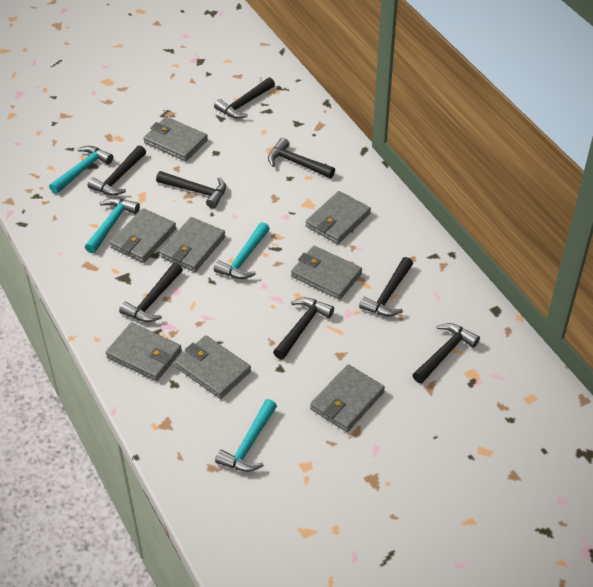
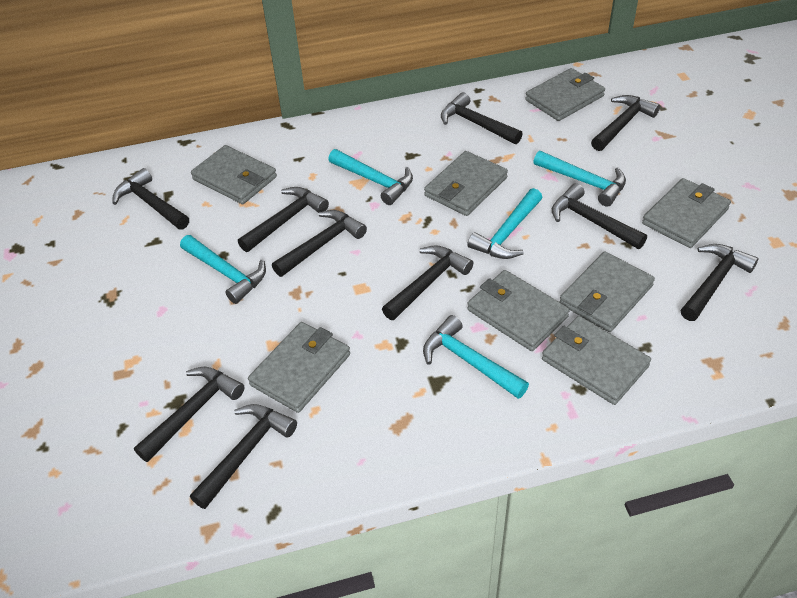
black hammer: 8 -> 10
turquoise hammer: 4 -> 5

